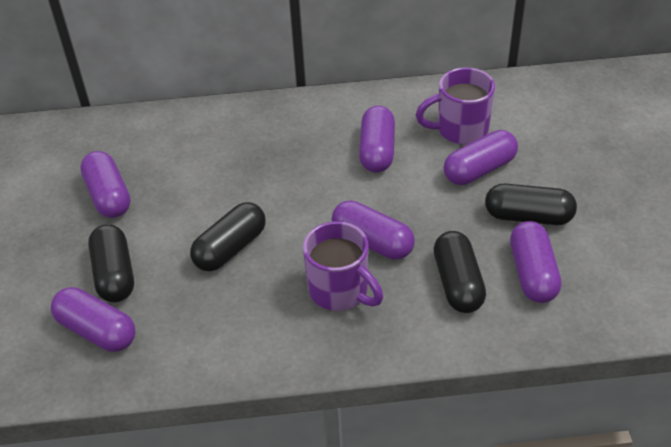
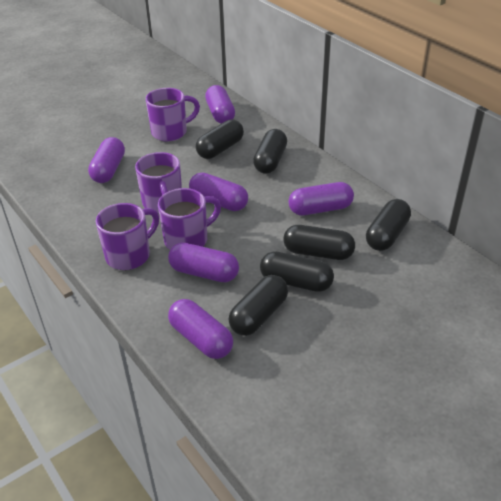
black capsule: 4 -> 6
purple mug: 2 -> 4

